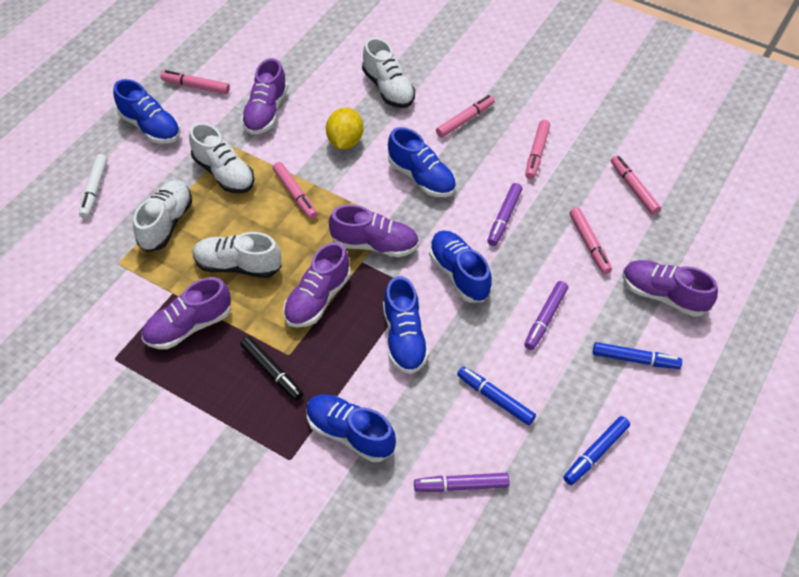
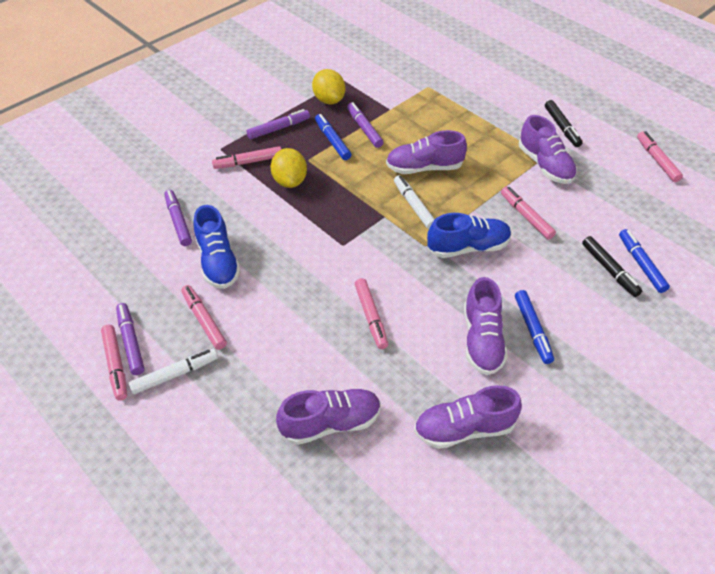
black marker: 1 -> 2
blue shoe: 5 -> 2
purple marker: 3 -> 4
white marker: 1 -> 2
white shoe: 4 -> 0
yellow lemon: 1 -> 2

